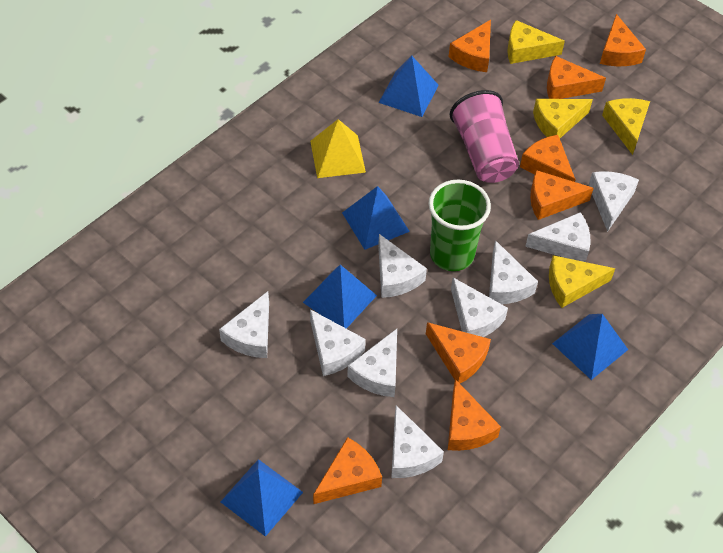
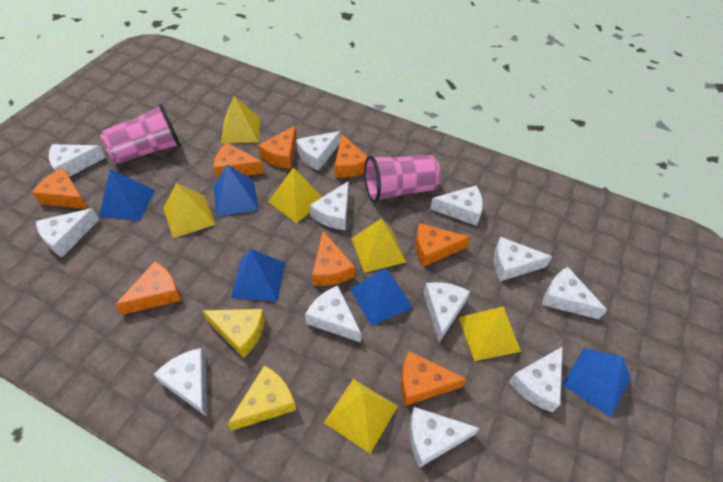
green cup: 1 -> 0
pink cup: 1 -> 2
white cheese: 9 -> 12
yellow cheese: 4 -> 2
yellow pyramid: 1 -> 6

